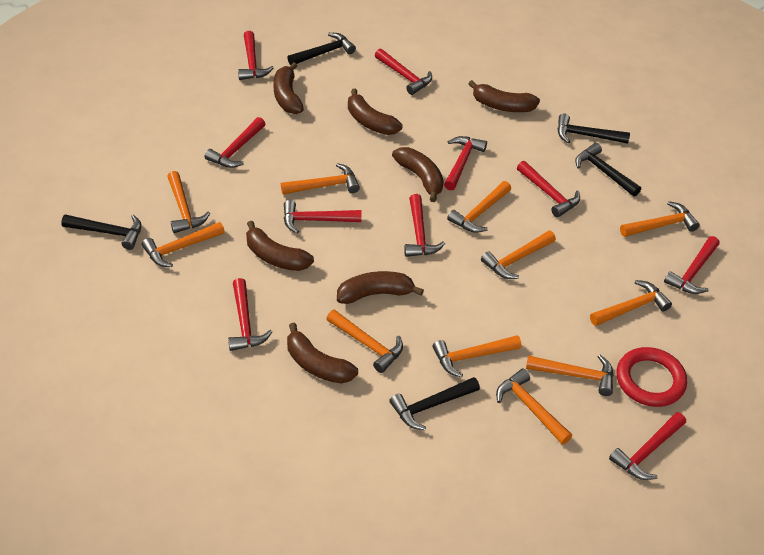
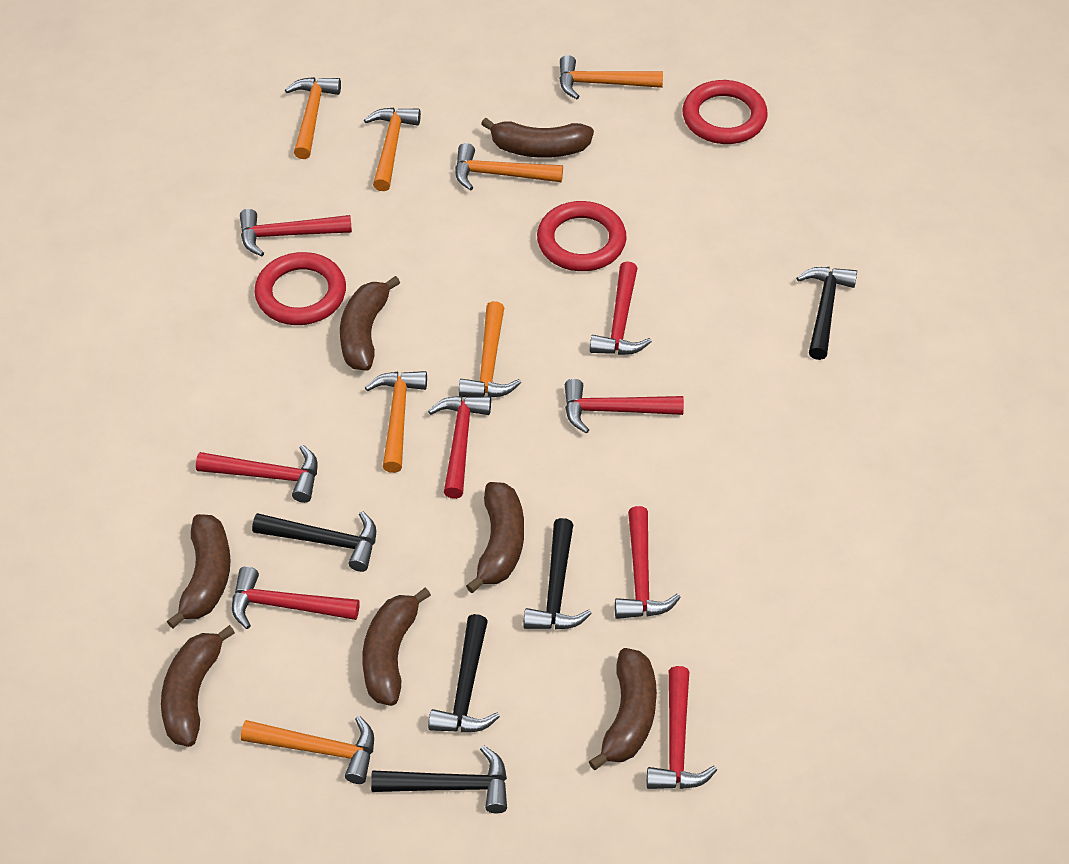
orange hammer: 11 -> 7
red hammer: 10 -> 8
red ring: 1 -> 3

